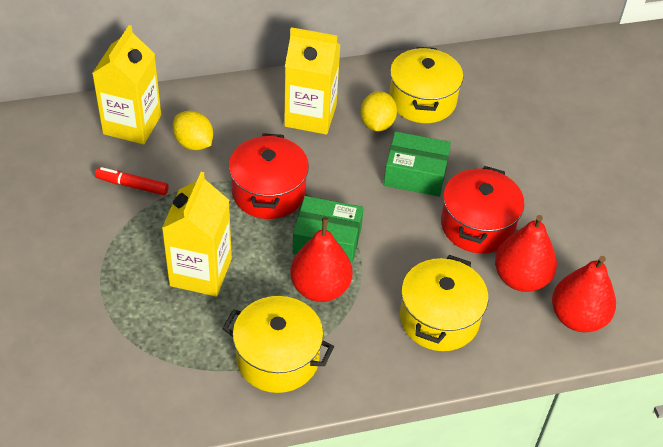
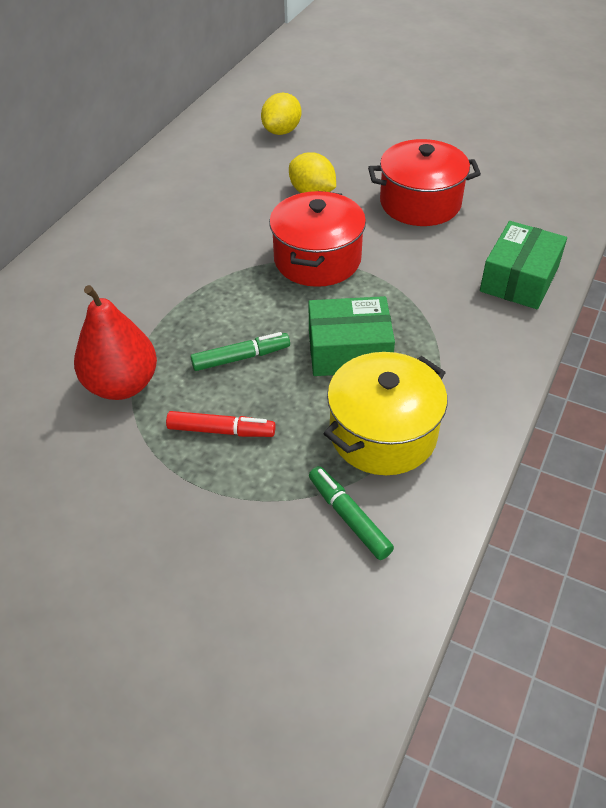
green marker: 0 -> 2
red pear: 3 -> 1
yellow carton: 3 -> 0
yellow pot: 3 -> 1

